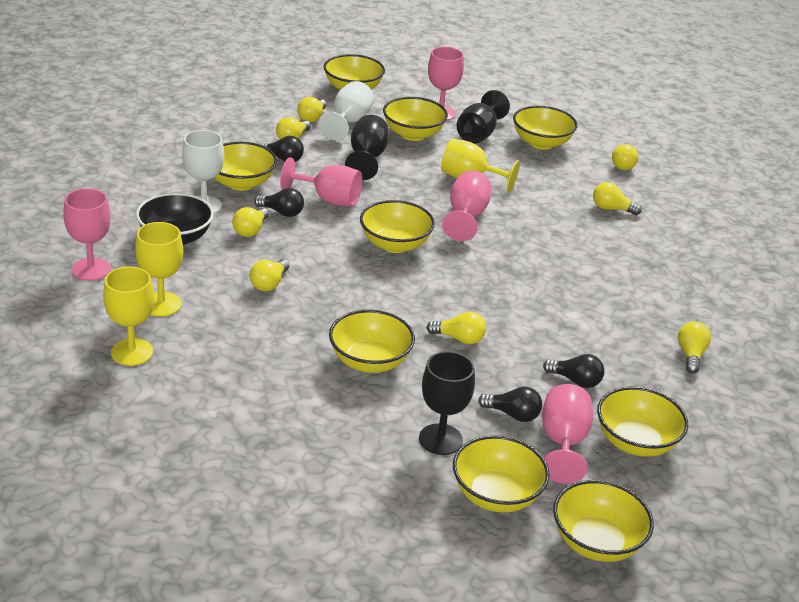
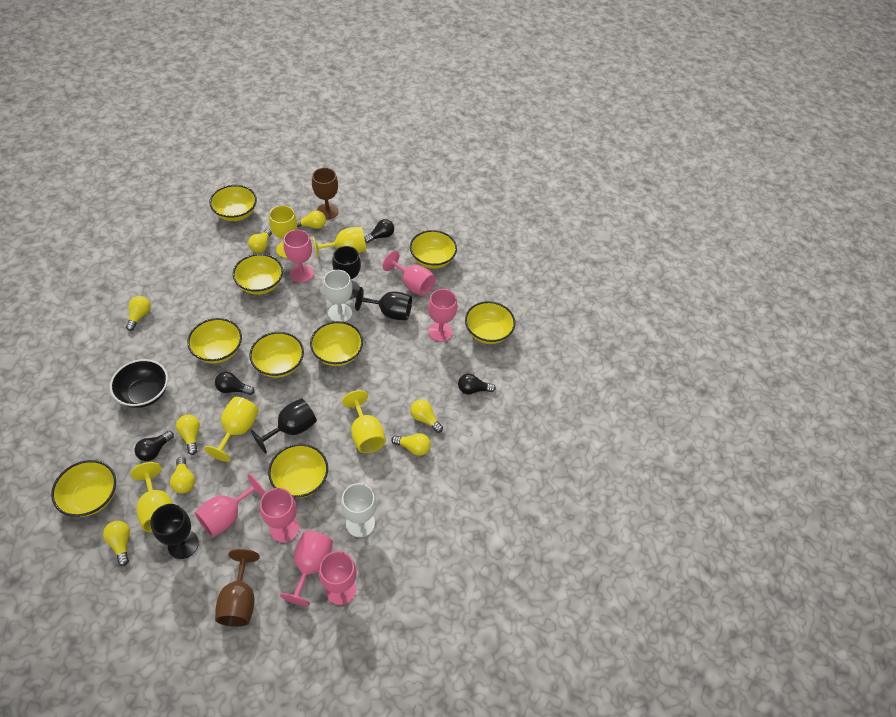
black goblet: 3 -> 4
brown goblet: 0 -> 2
pink goblet: 5 -> 7
yellow goblet: 3 -> 5

